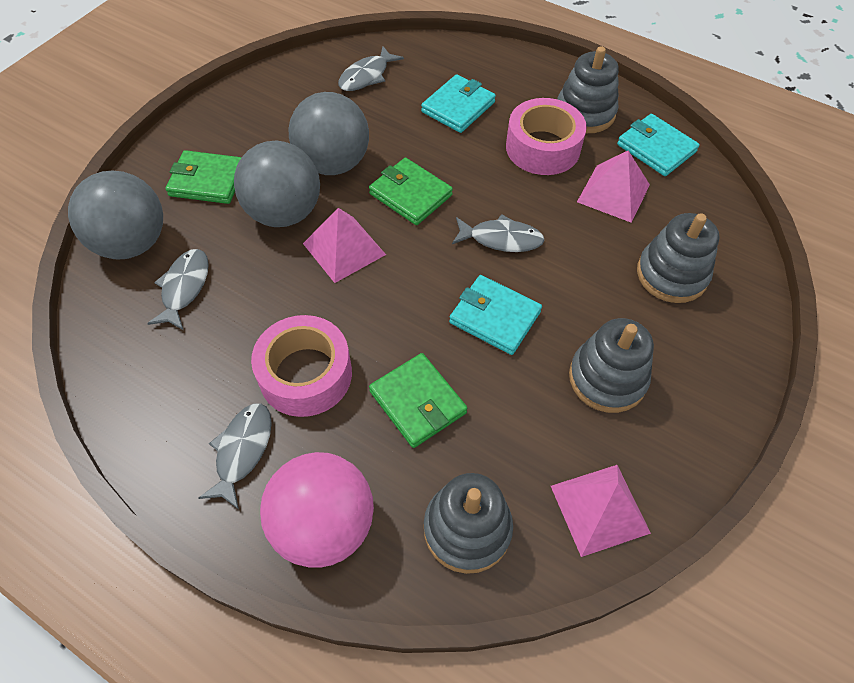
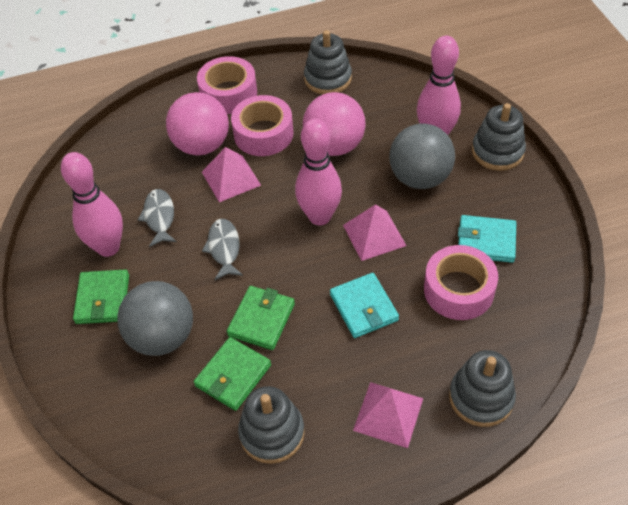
grey ball: 3 -> 2
grey fish: 4 -> 2
pink ball: 1 -> 2
pink bowling pin: 0 -> 3
pink tape: 2 -> 3
turquoise wallet: 3 -> 2

